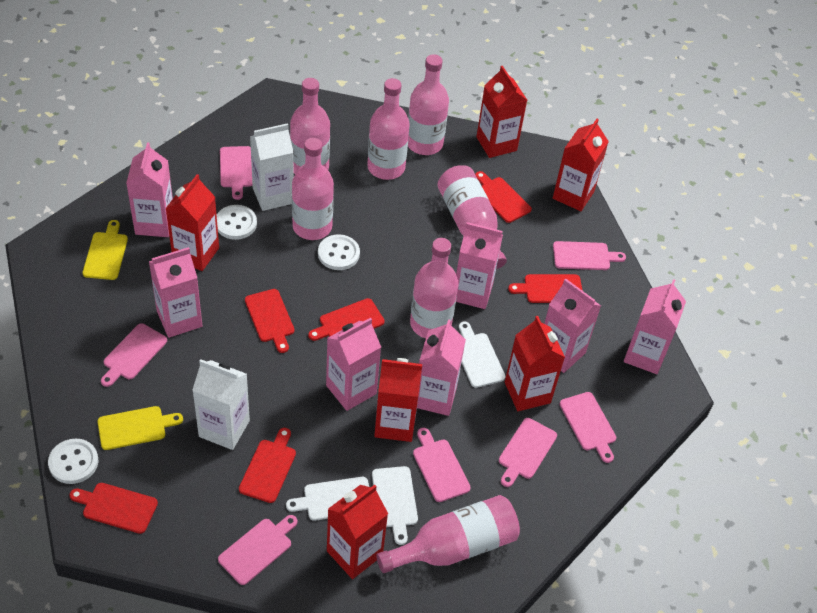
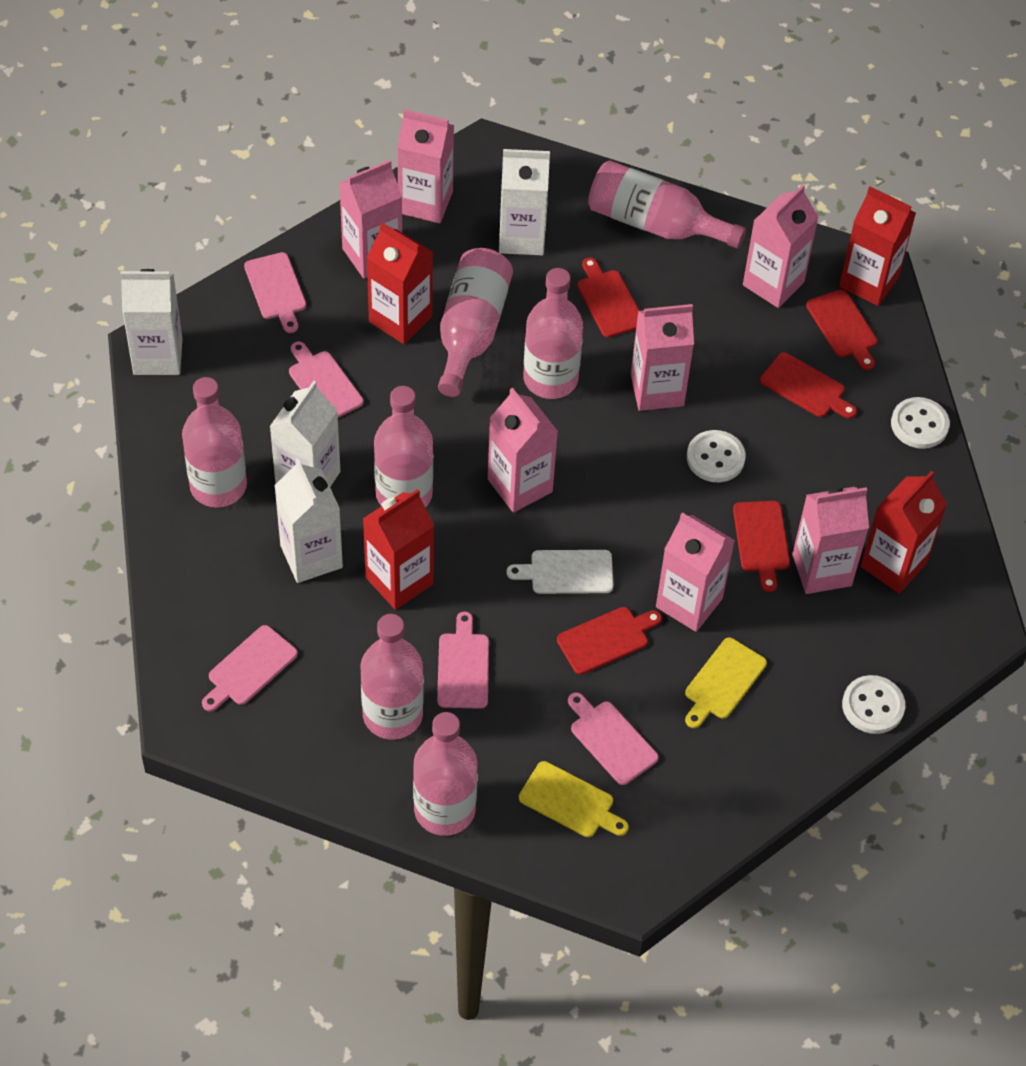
pink cutting board: 7 -> 5
red carton: 6 -> 4
red cutting board: 6 -> 5
white carton: 2 -> 4
white cutting board: 3 -> 1

